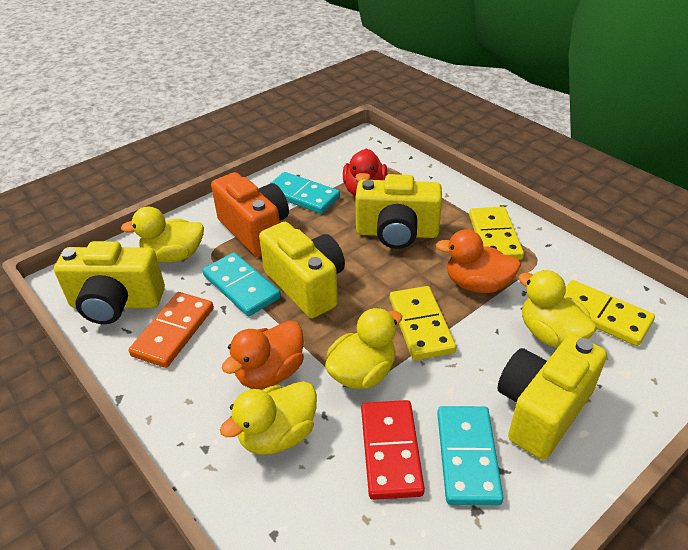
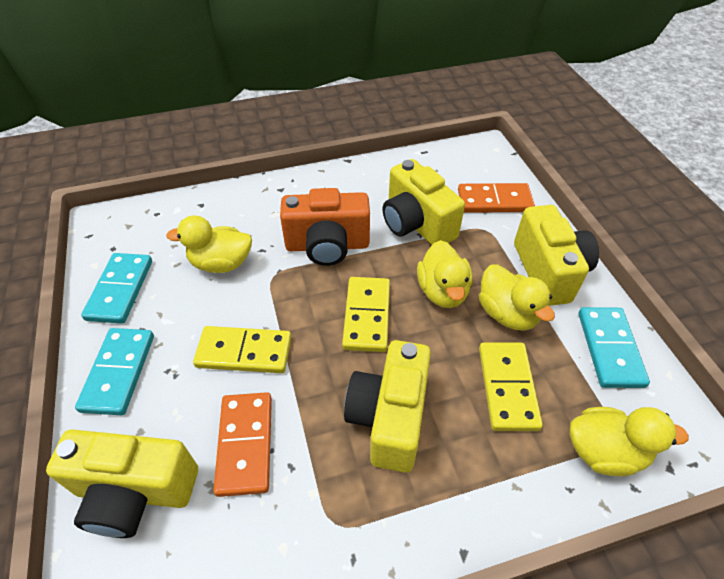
orange domino: 1 -> 2
orange duck: 2 -> 0
red domino: 1 -> 0
red duck: 1 -> 0

